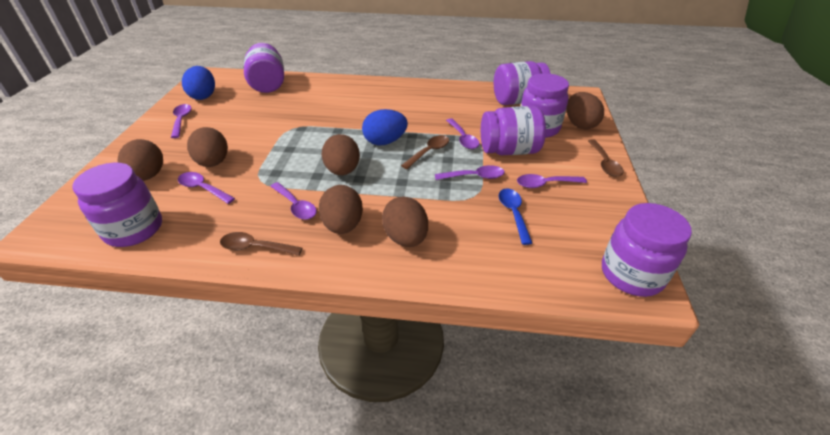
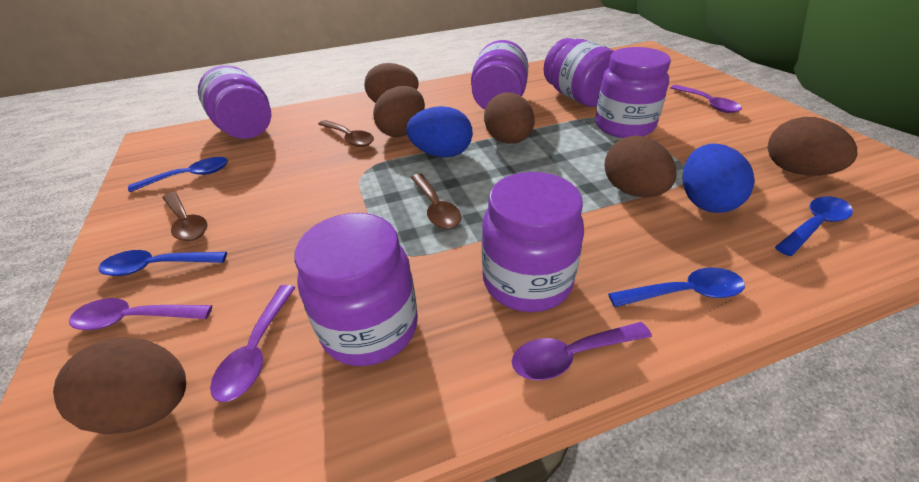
blue spoon: 1 -> 4
purple spoon: 6 -> 4

